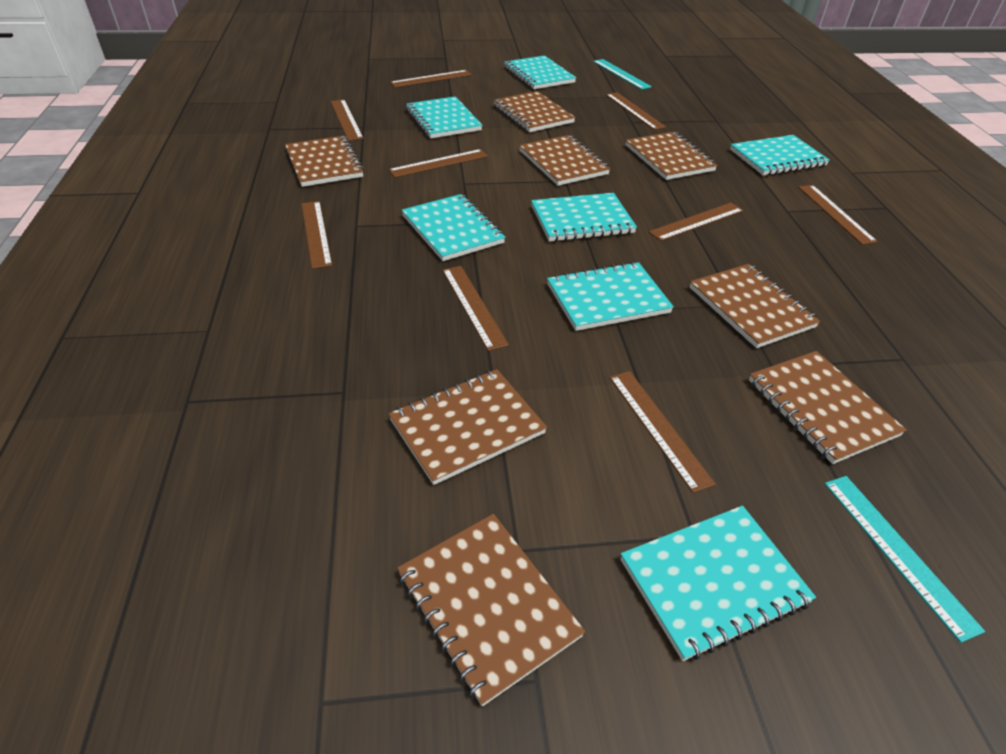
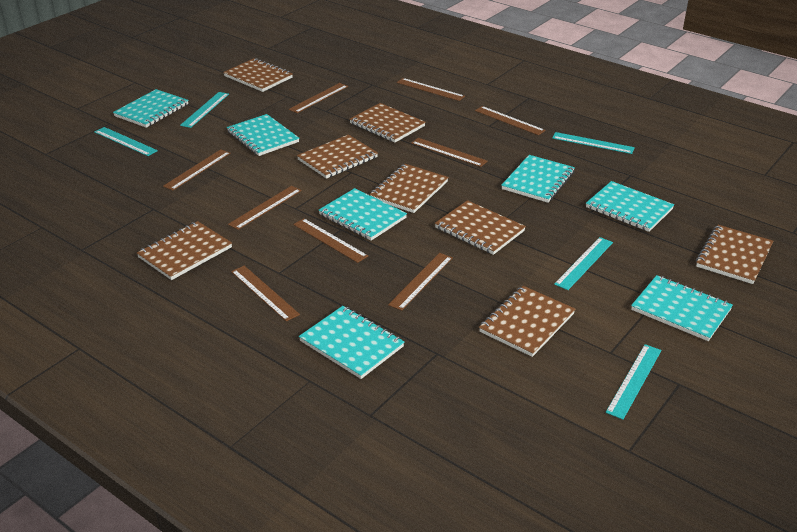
turquoise ruler: 2 -> 5

